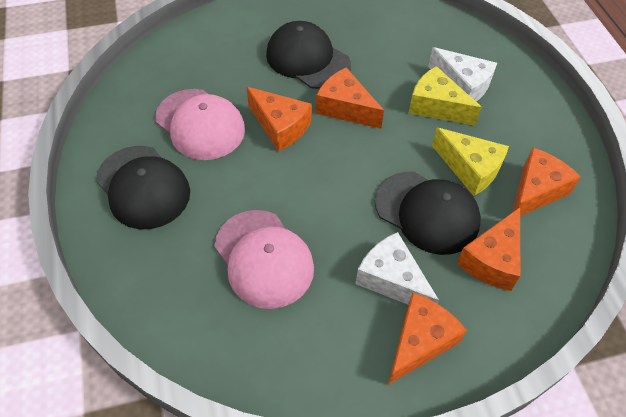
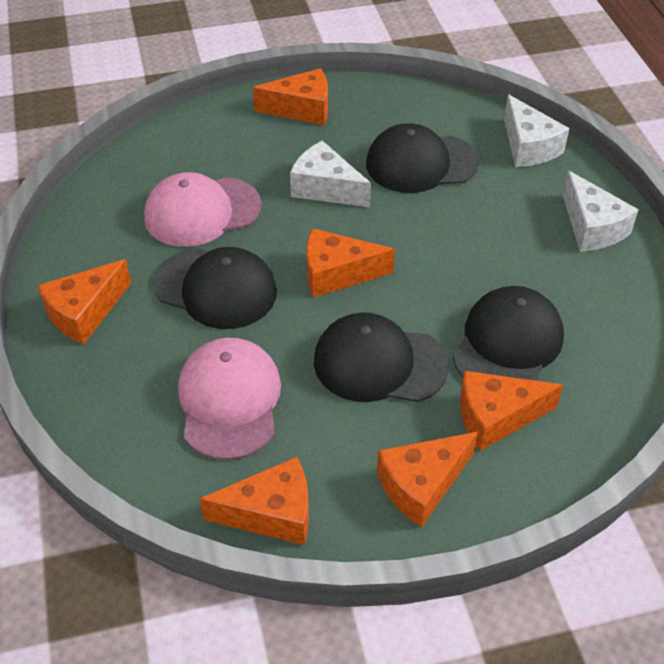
black cap: 3 -> 4
orange cheese: 5 -> 6
white cheese: 2 -> 3
yellow cheese: 2 -> 0

